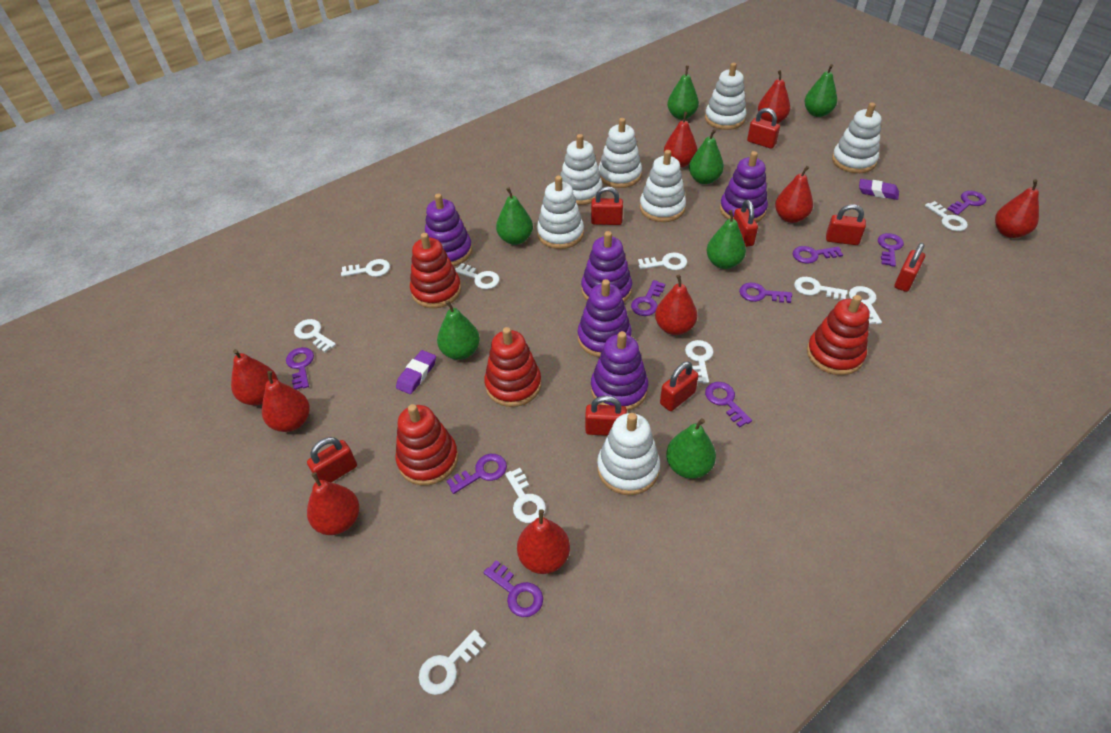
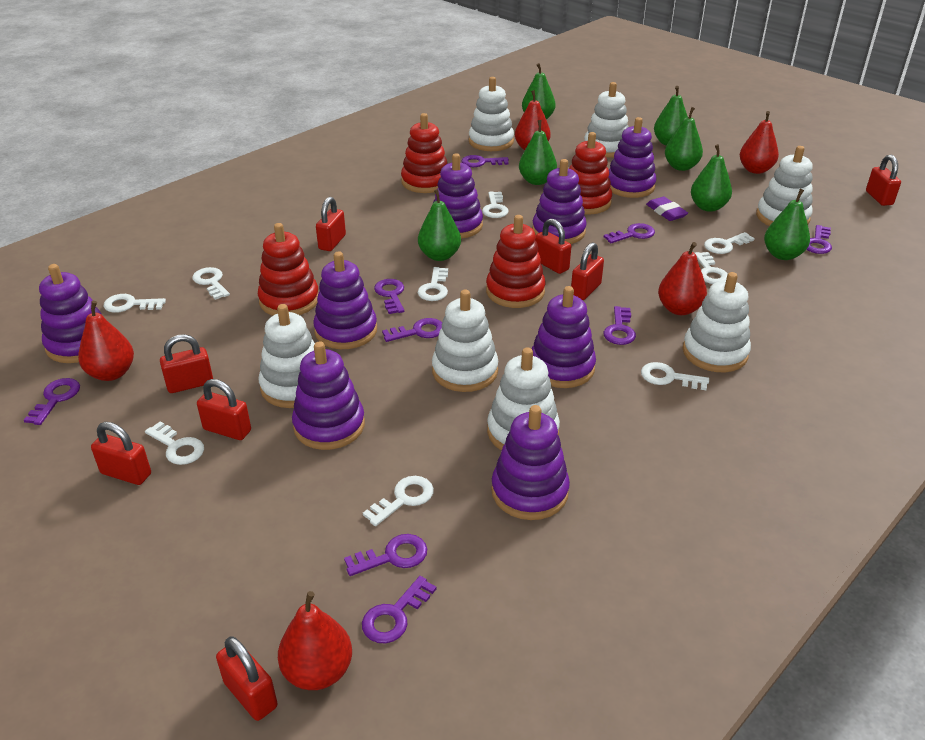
purple eraser: 2 -> 1
purple stacking toy: 5 -> 8
red pear: 9 -> 5
white key: 10 -> 9

